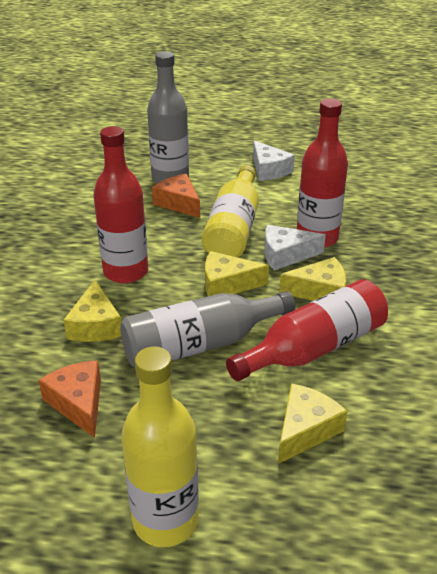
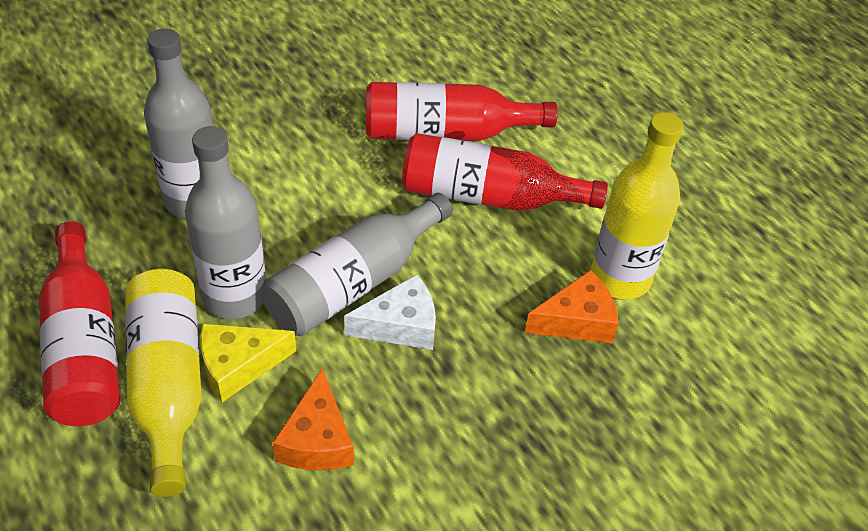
grey bottle: 2 -> 3
white cheese: 2 -> 1
yellow cheese: 4 -> 1

